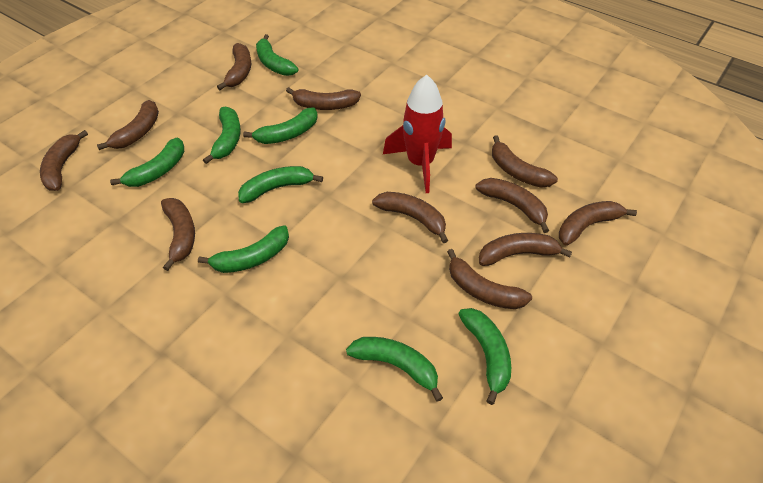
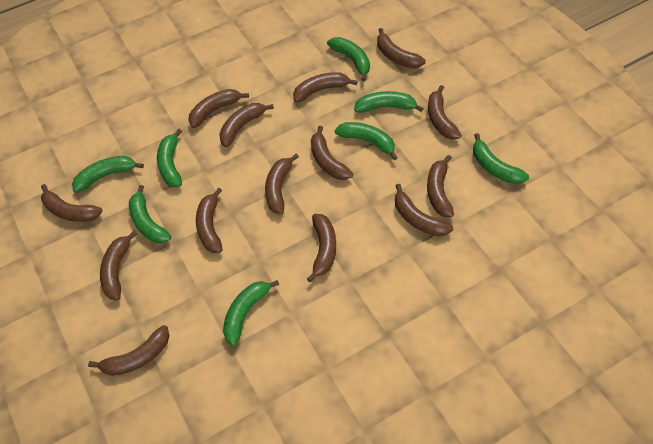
brown banana: 11 -> 14
red rocket: 1 -> 0

